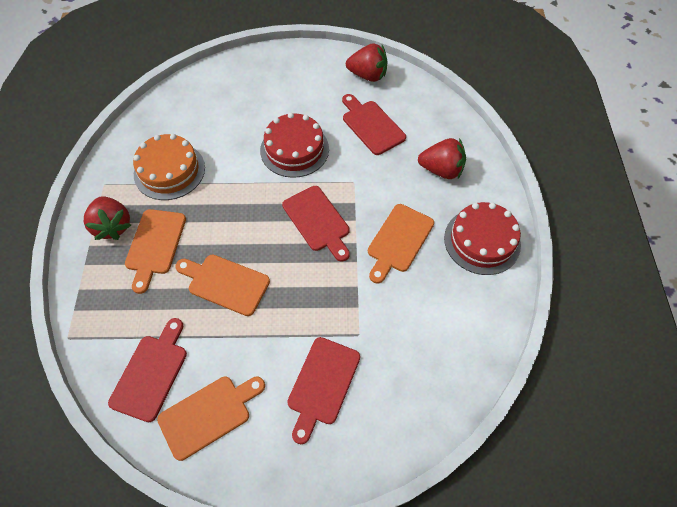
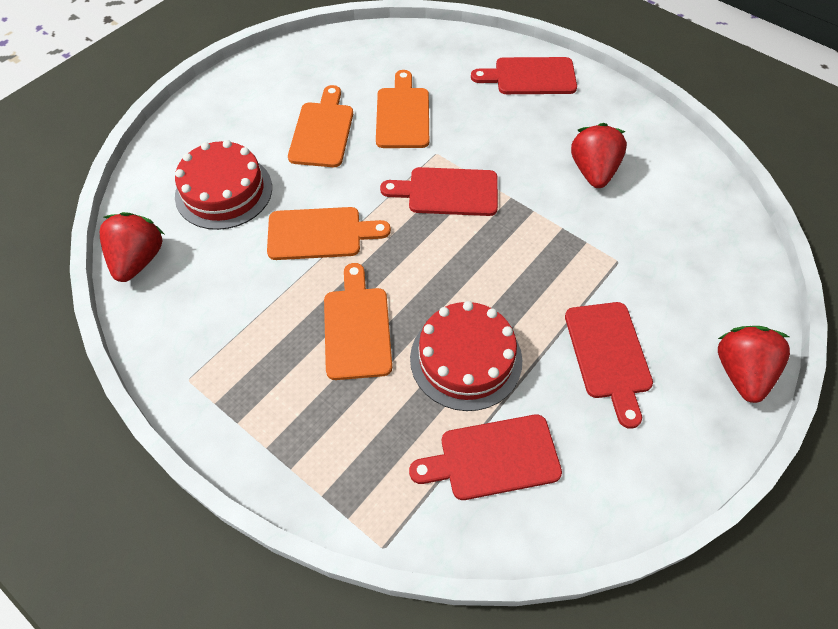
orange cake: 1 -> 0

